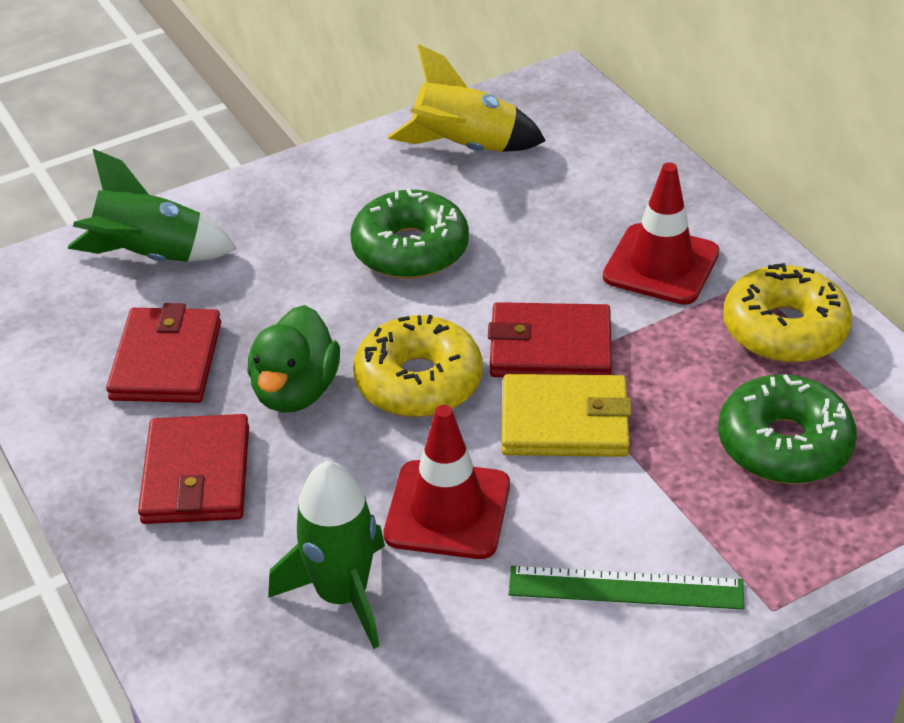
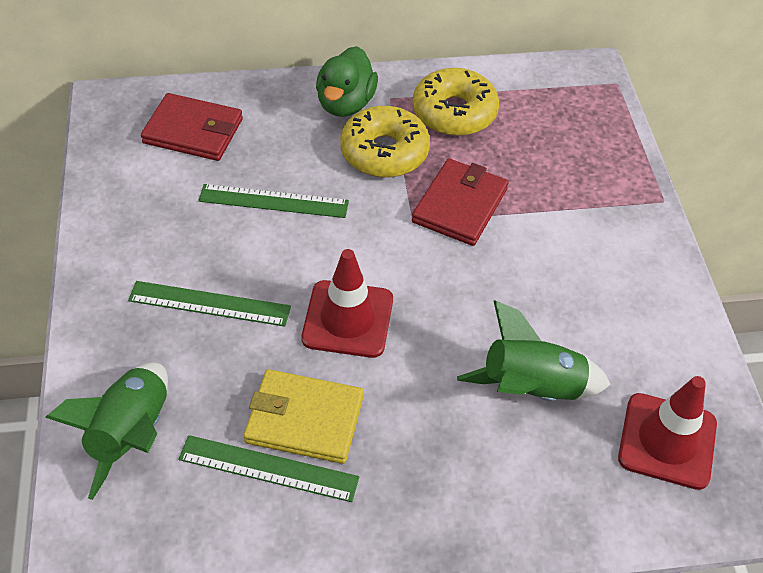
green donut: 2 -> 0
green ruler: 1 -> 3
red wallet: 3 -> 2
yellow rocket: 1 -> 0

